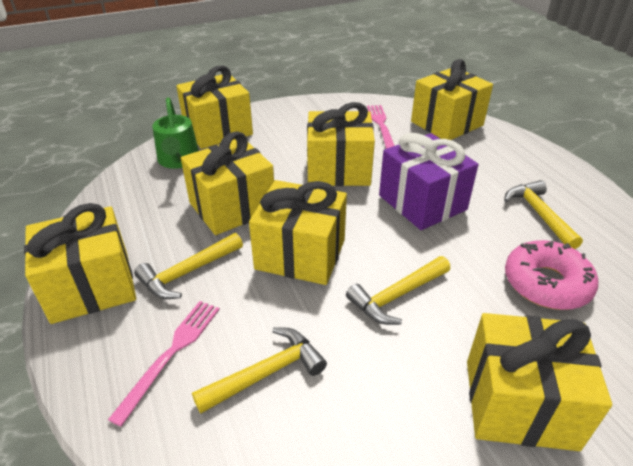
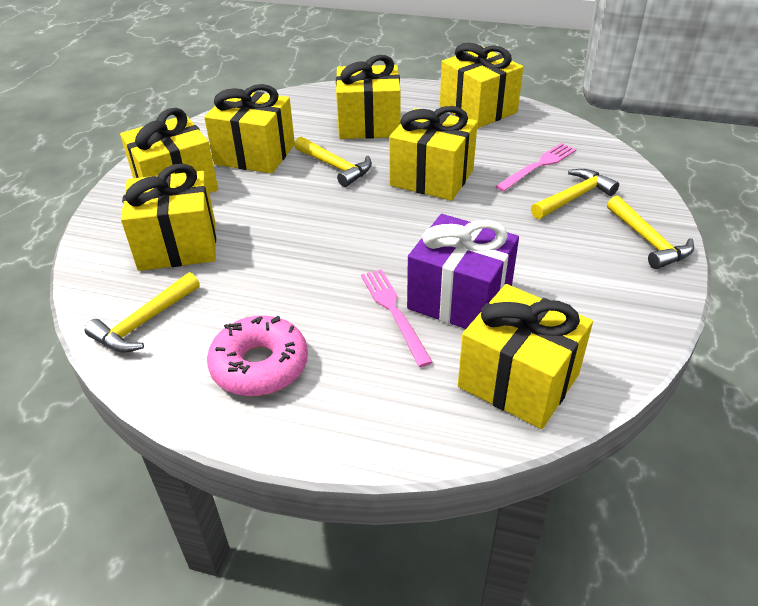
green watering can: 1 -> 0

